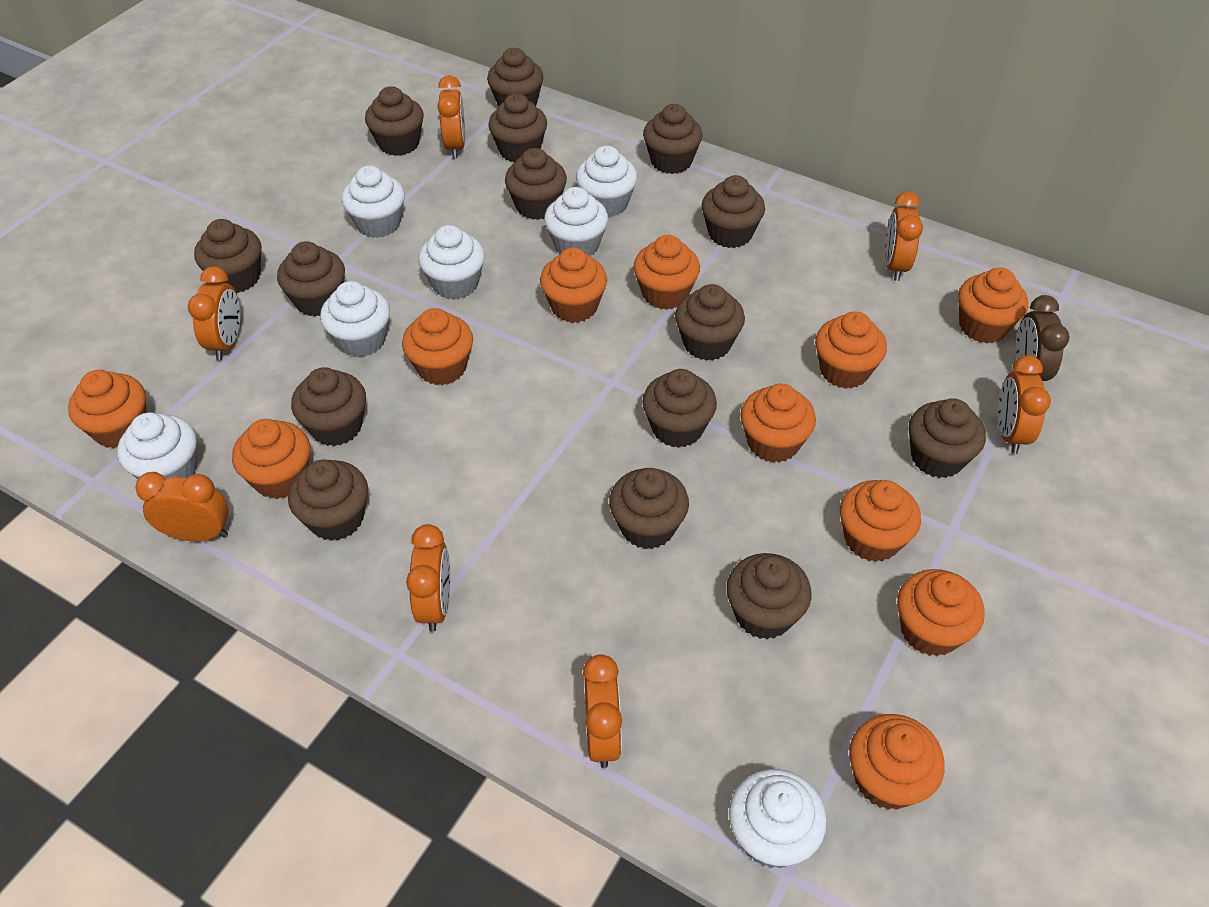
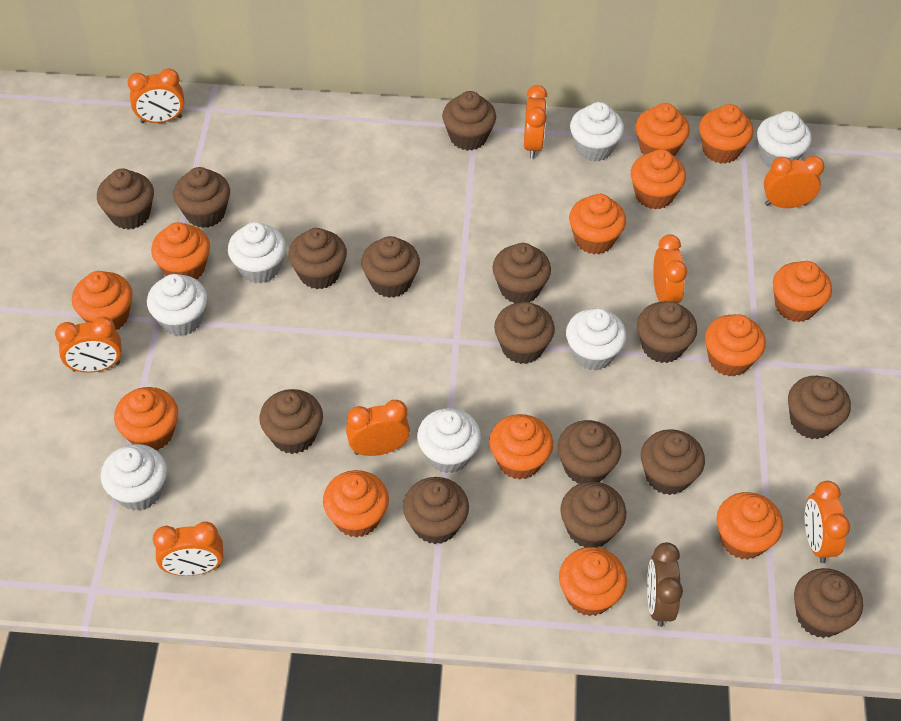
orange clock: 7 -> 8
orange cupcake: 11 -> 13

